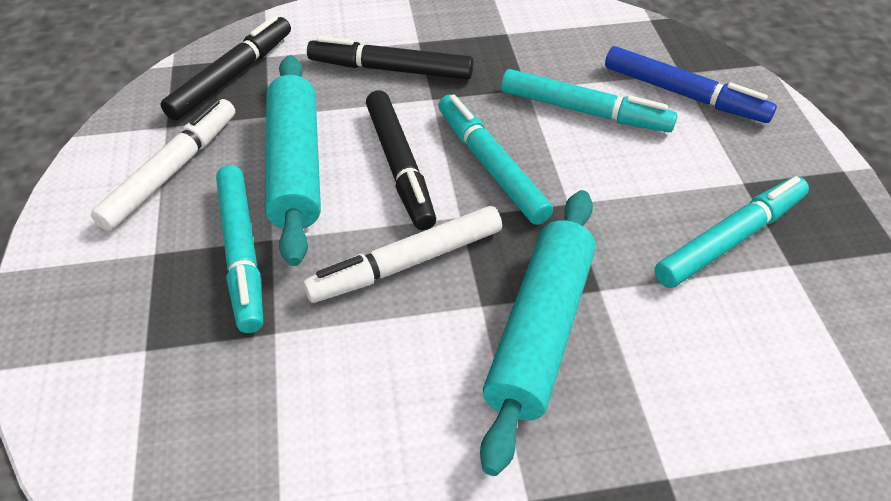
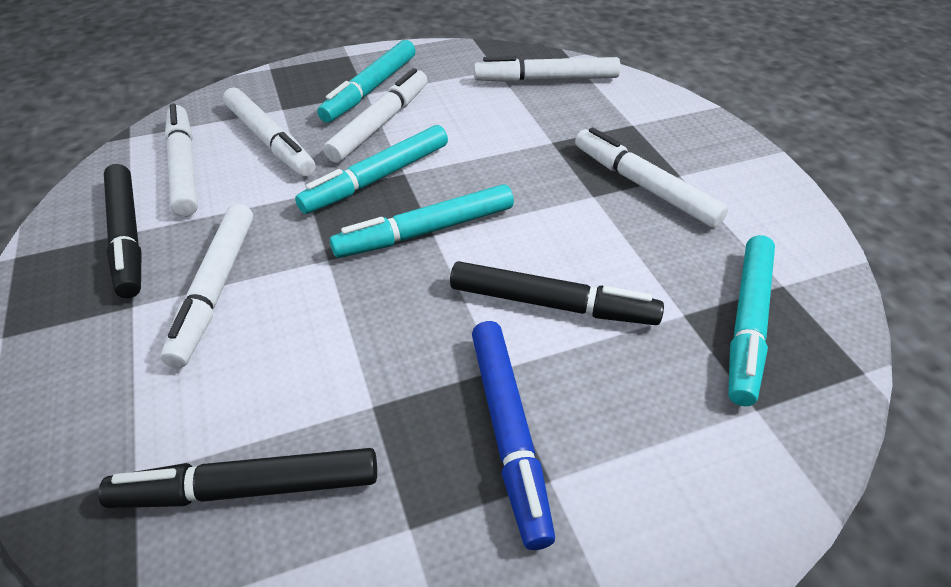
turquoise rolling pin: 2 -> 0
white marker: 2 -> 6

